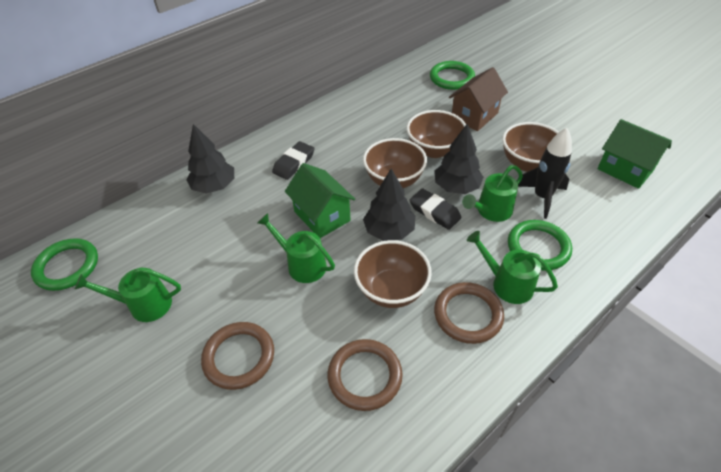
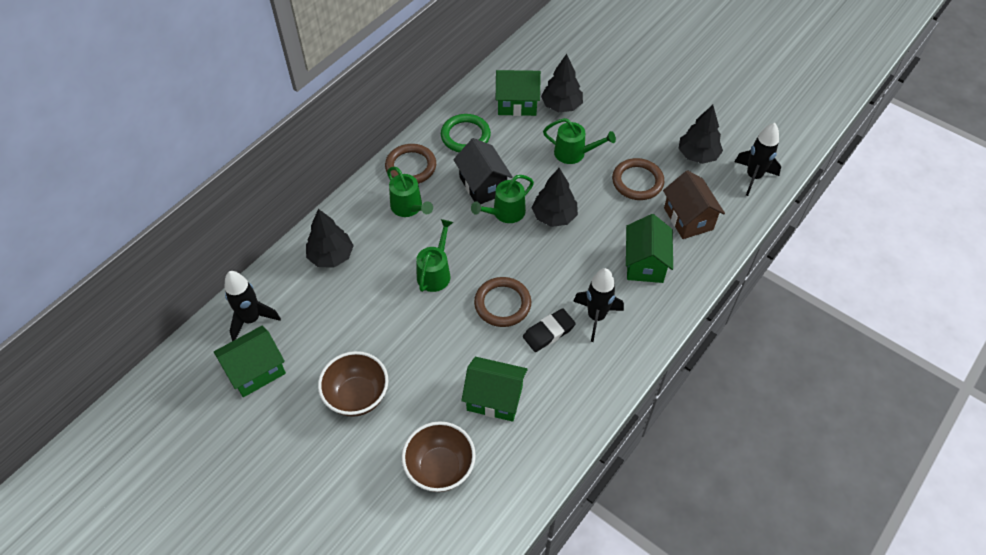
black eraser: 2 -> 1
black house: 0 -> 1
black rocket: 1 -> 3
black tree: 3 -> 4
brown bowl: 4 -> 2
green house: 2 -> 4
green ring: 3 -> 1

